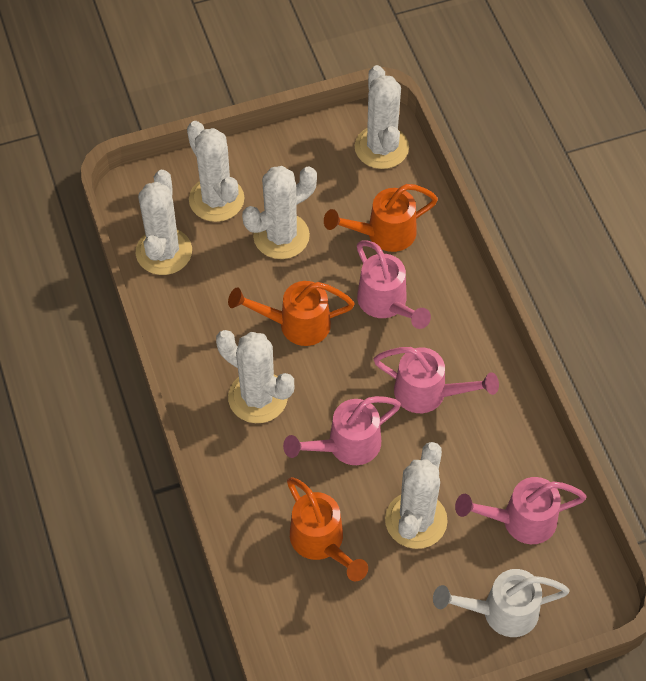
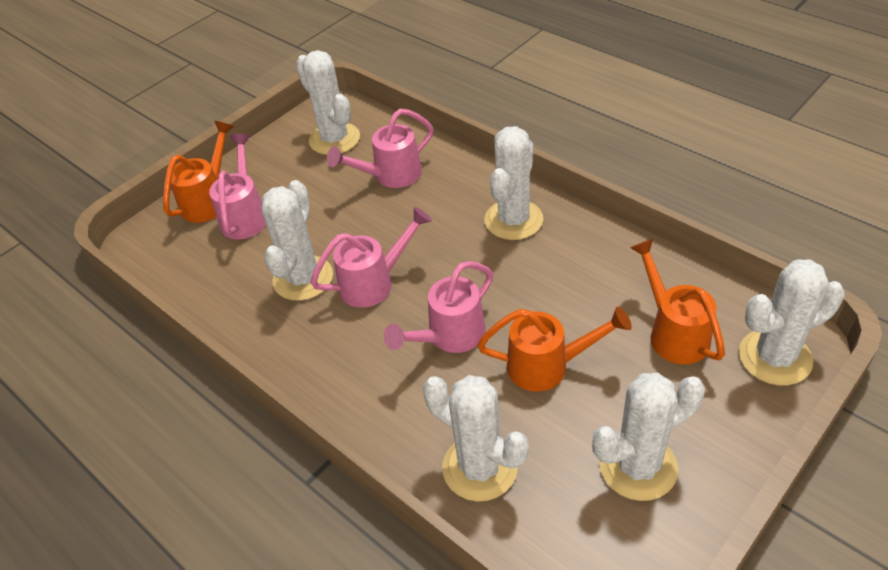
white watering can: 1 -> 0

